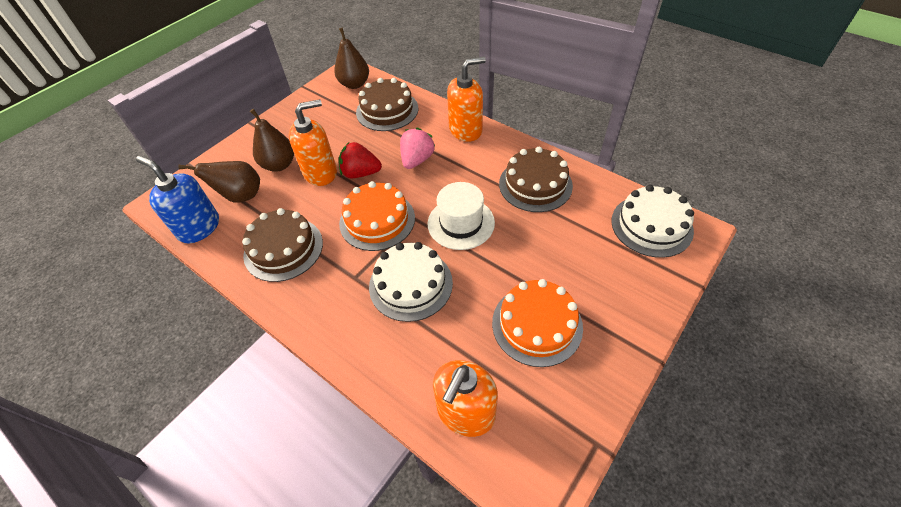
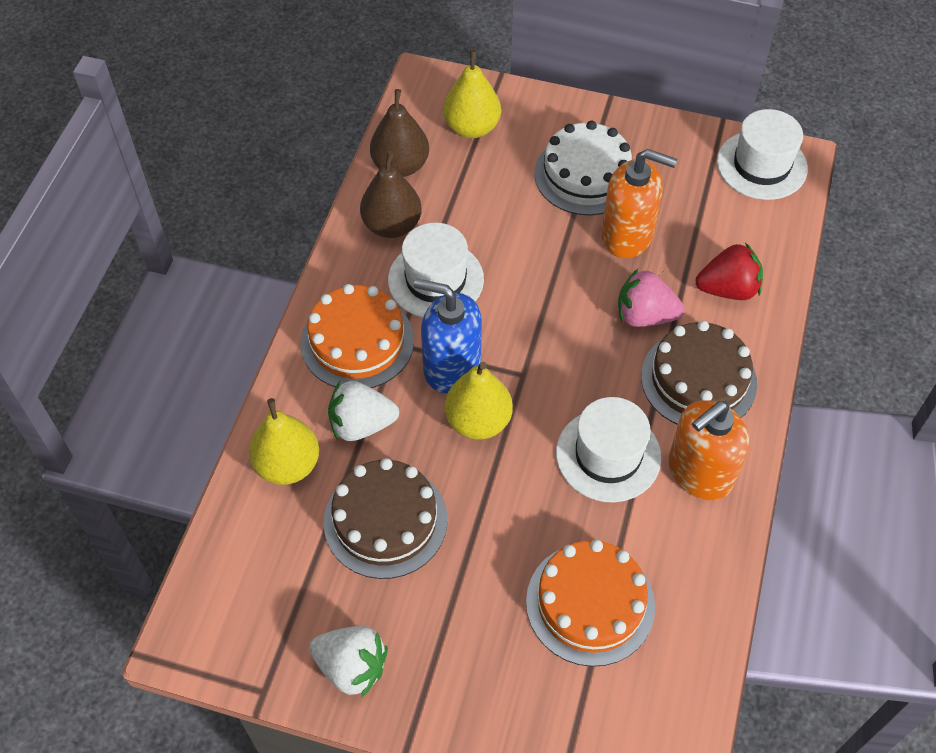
brown cake: 3 -> 2
brown pear: 3 -> 2
orange soap dispenser: 3 -> 2
white cake: 2 -> 1
white hat: 1 -> 3
white strawberry: 0 -> 2
yellow pear: 0 -> 3

